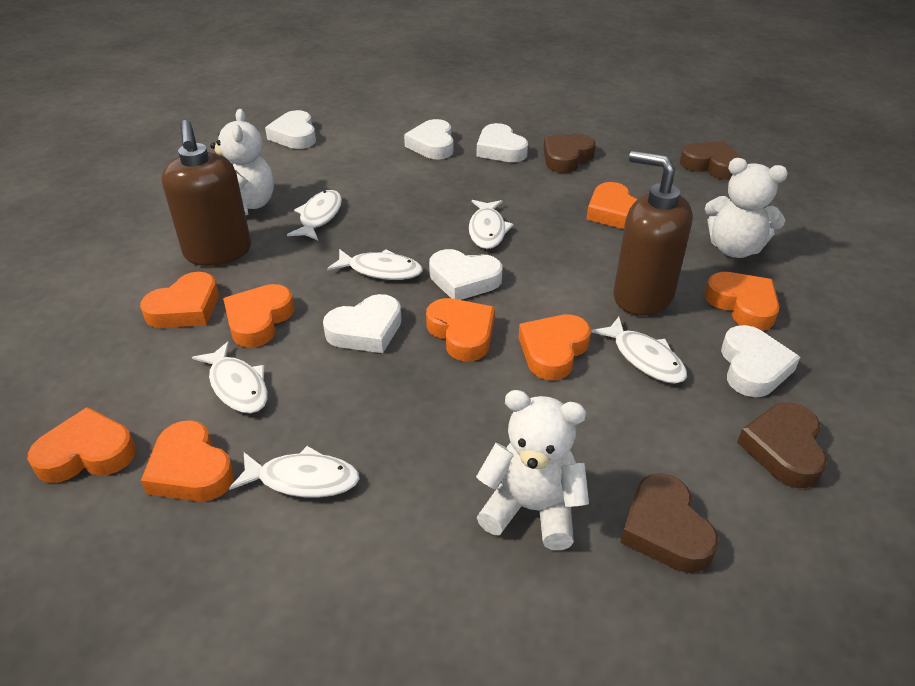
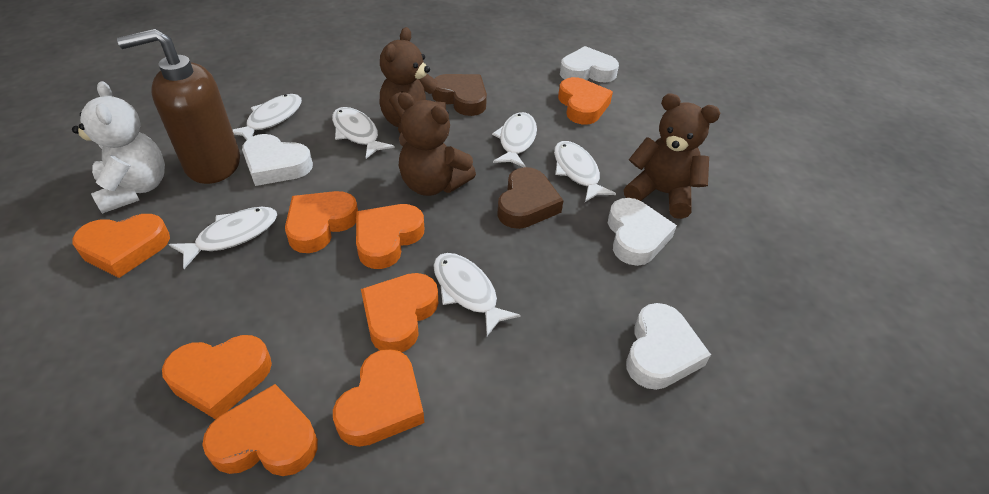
brown heart: 4 -> 2
brown soap dispenser: 2 -> 1
brown teddy bear: 0 -> 3
white heart: 6 -> 4
white teddy bear: 3 -> 1

